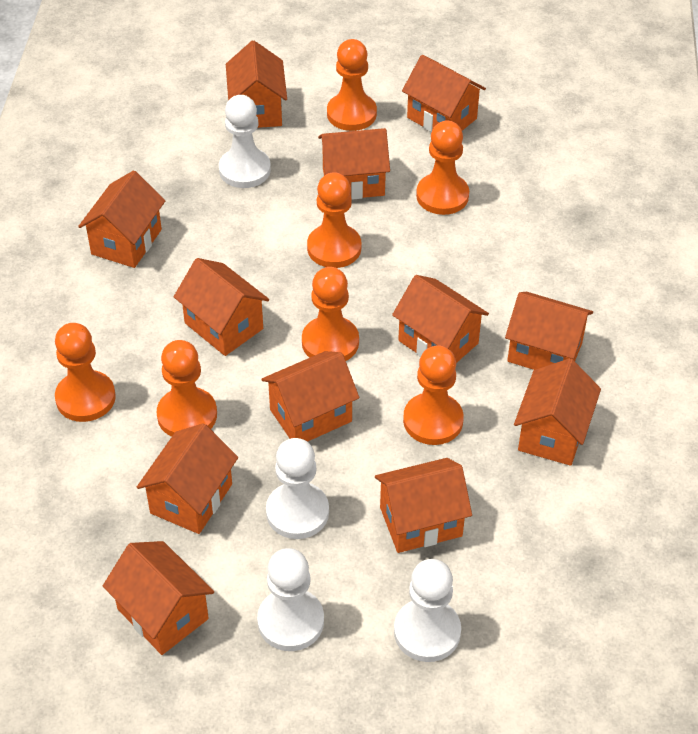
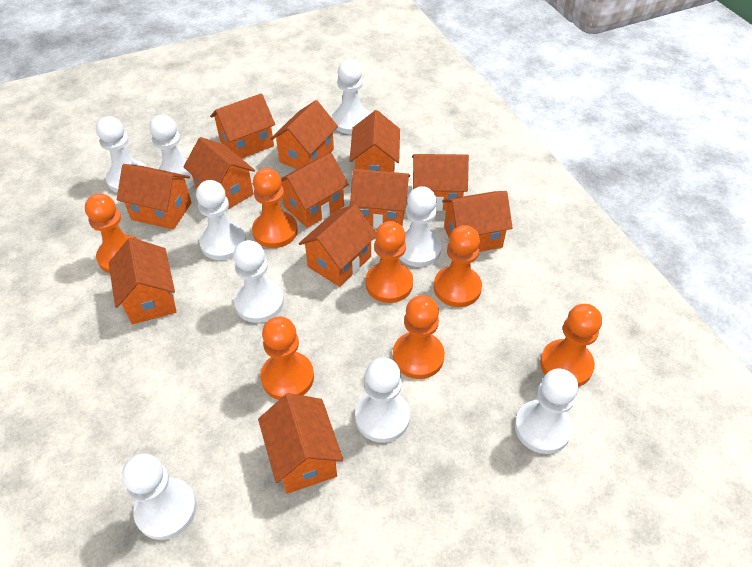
white pawn: 4 -> 9

